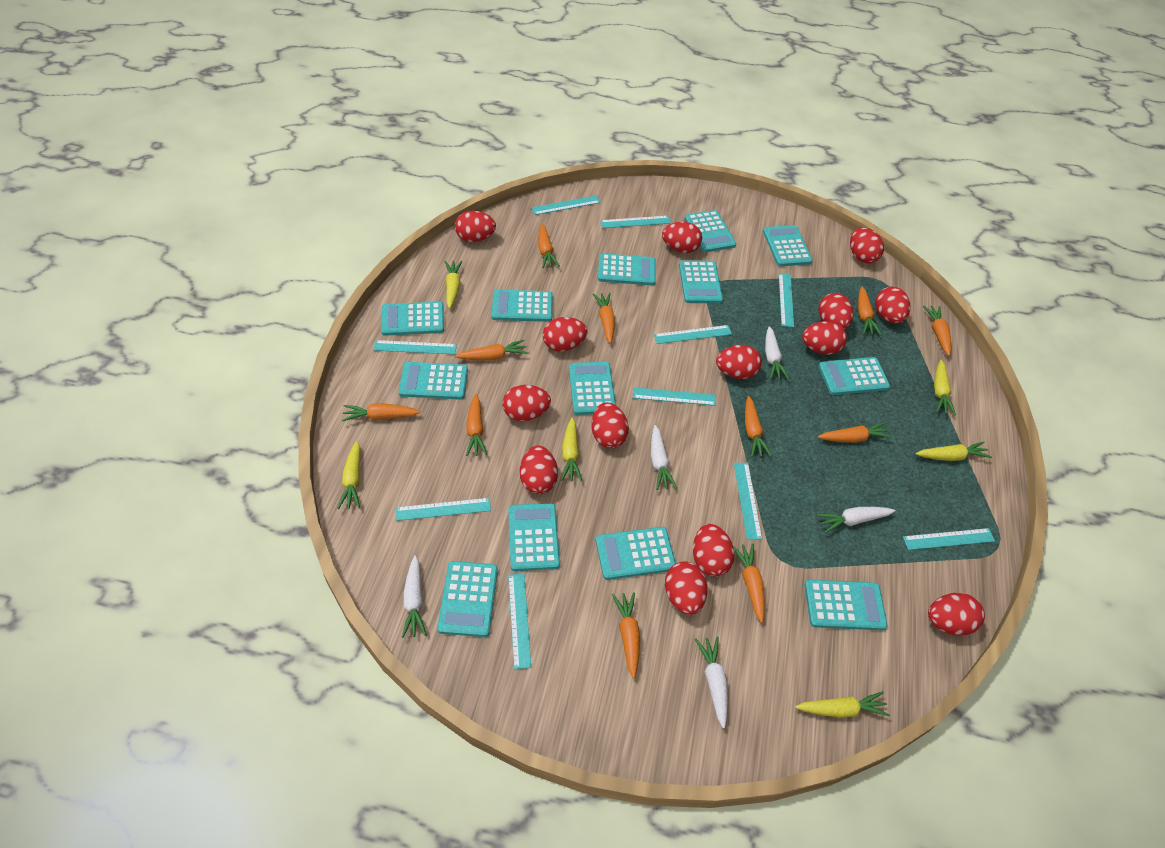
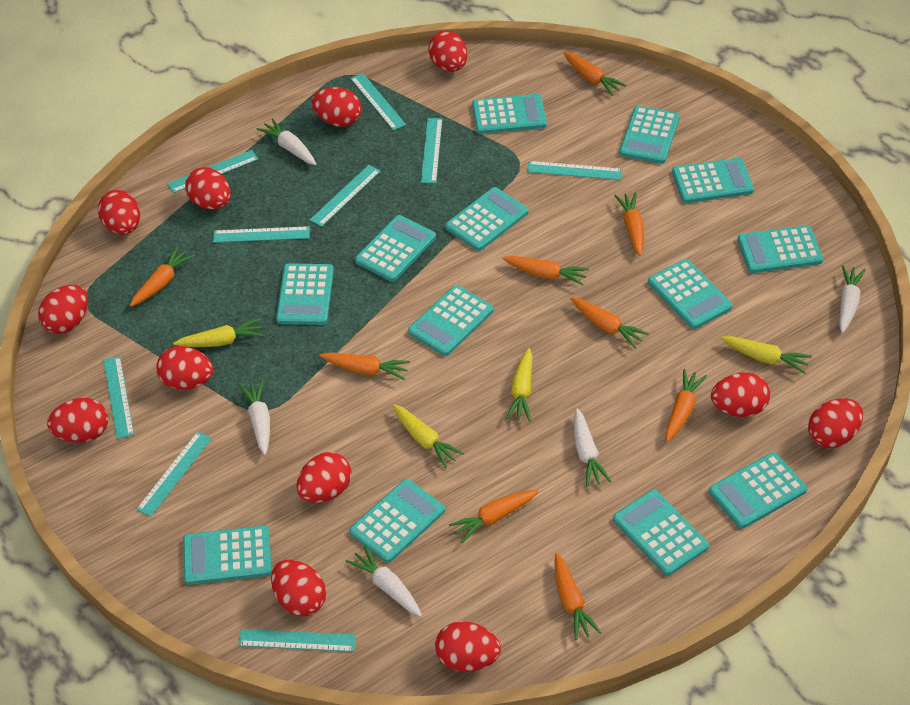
orange carrot: 11 -> 9
red egg: 14 -> 12
turquoise ruler: 10 -> 9
yellow carrot: 6 -> 4

